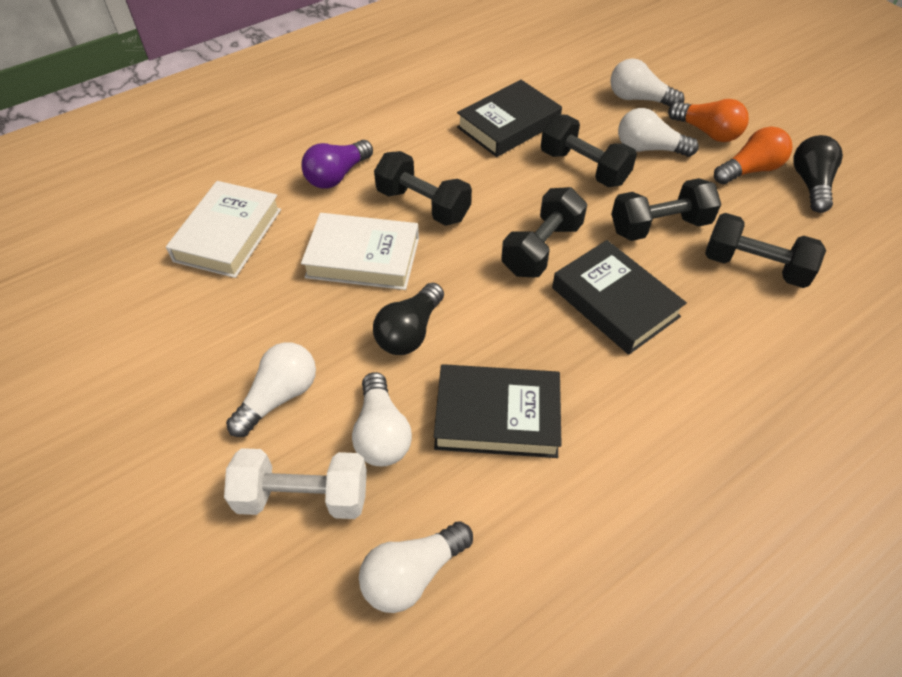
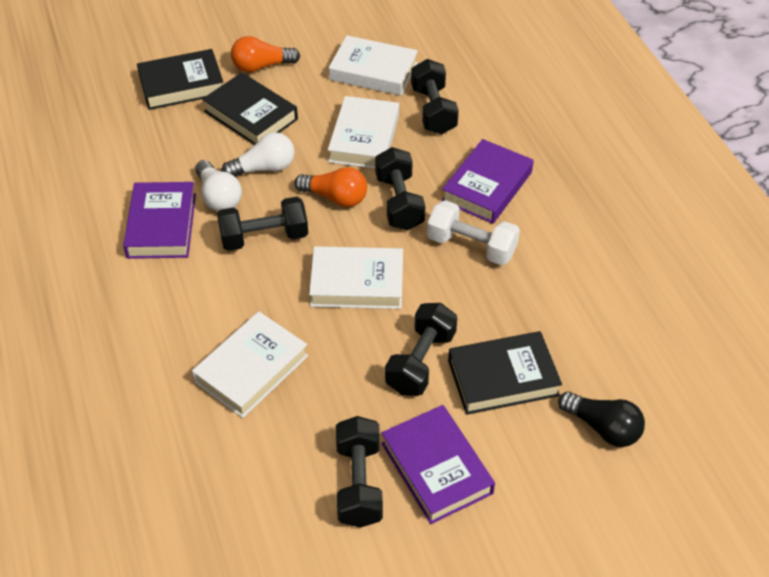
black light bulb: 2 -> 1
purple book: 0 -> 3
purple light bulb: 1 -> 0
white book: 2 -> 4
white light bulb: 5 -> 2

